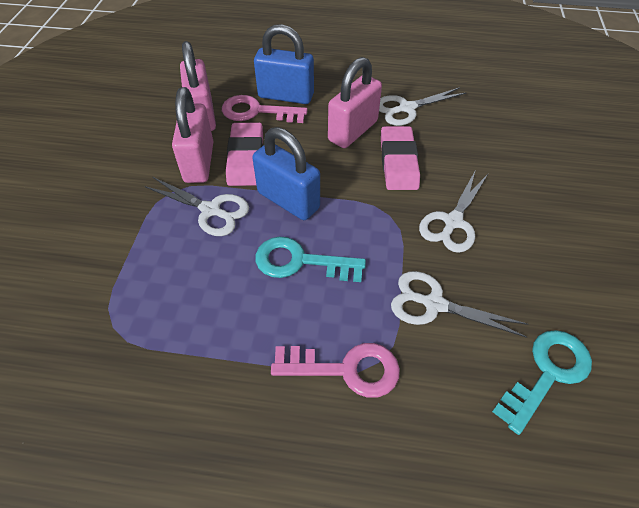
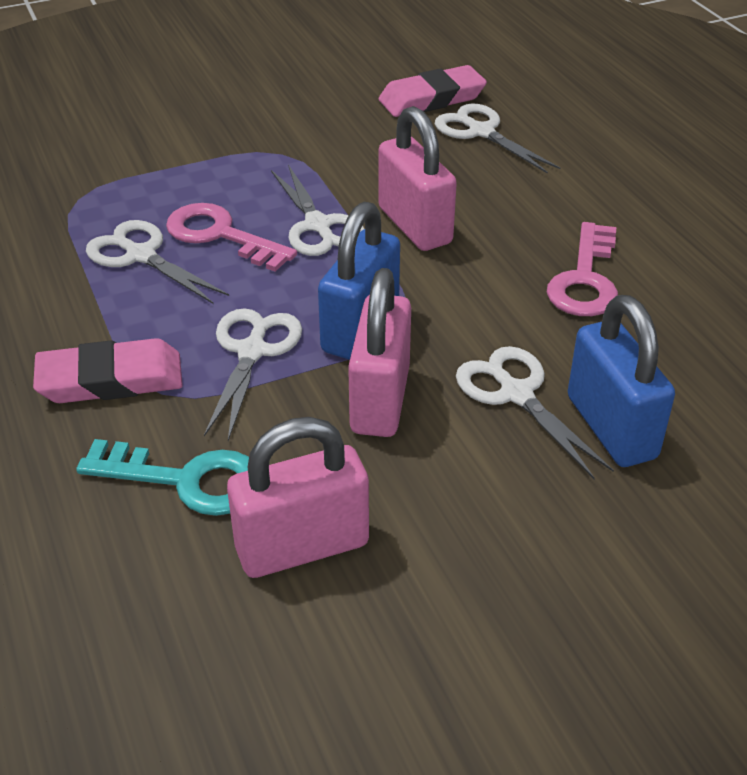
turquoise key: 2 -> 1
white scissors: 4 -> 5

